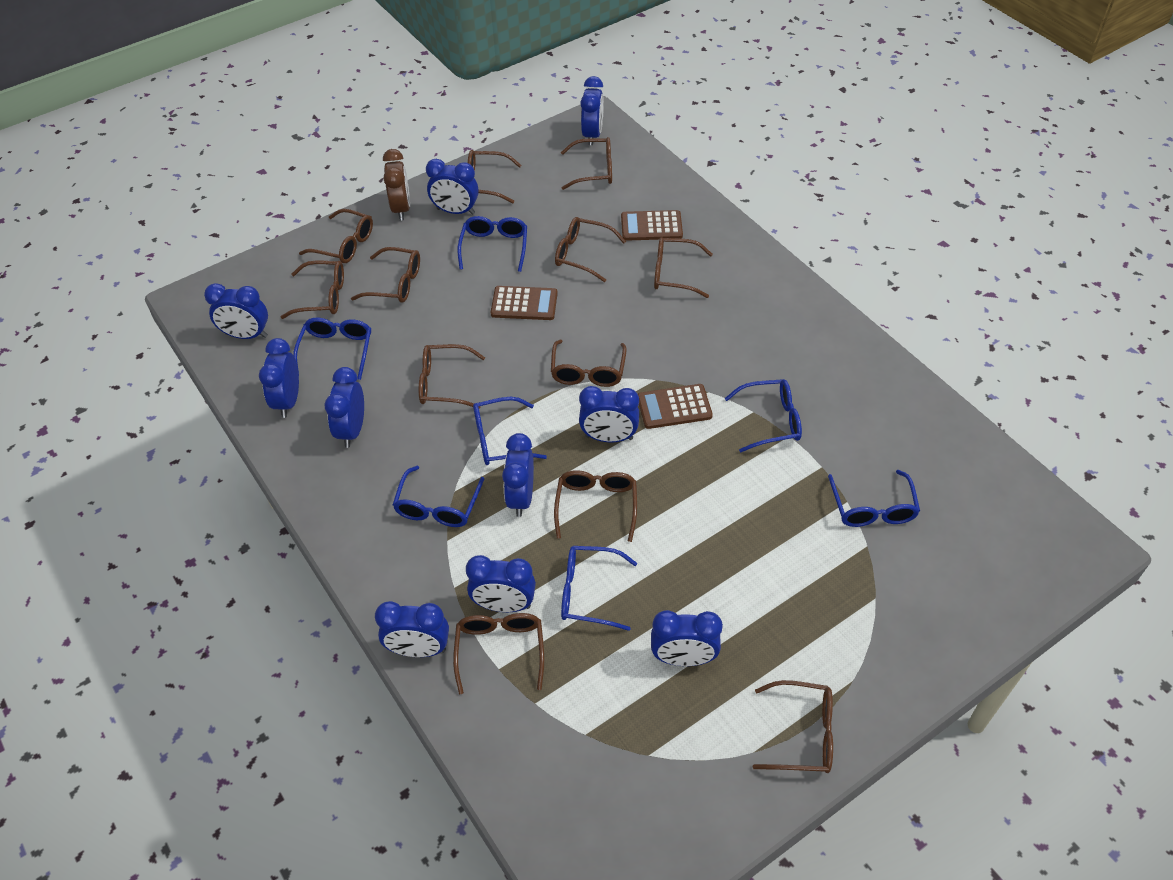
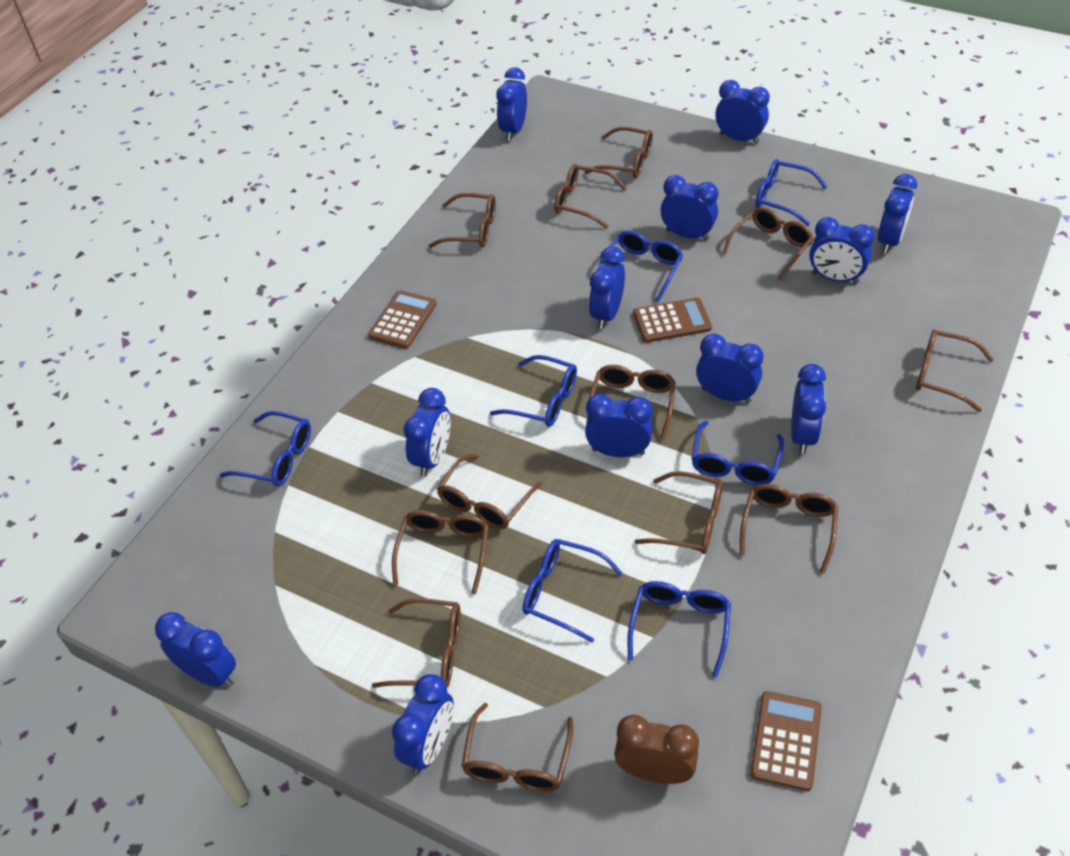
blue clock: 10 -> 12

